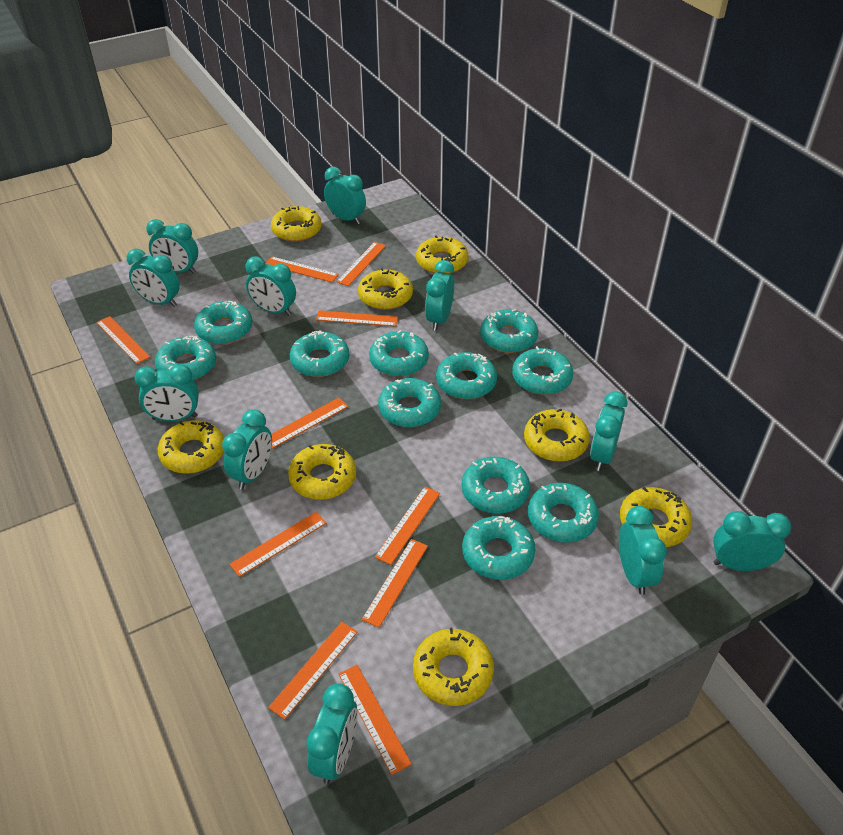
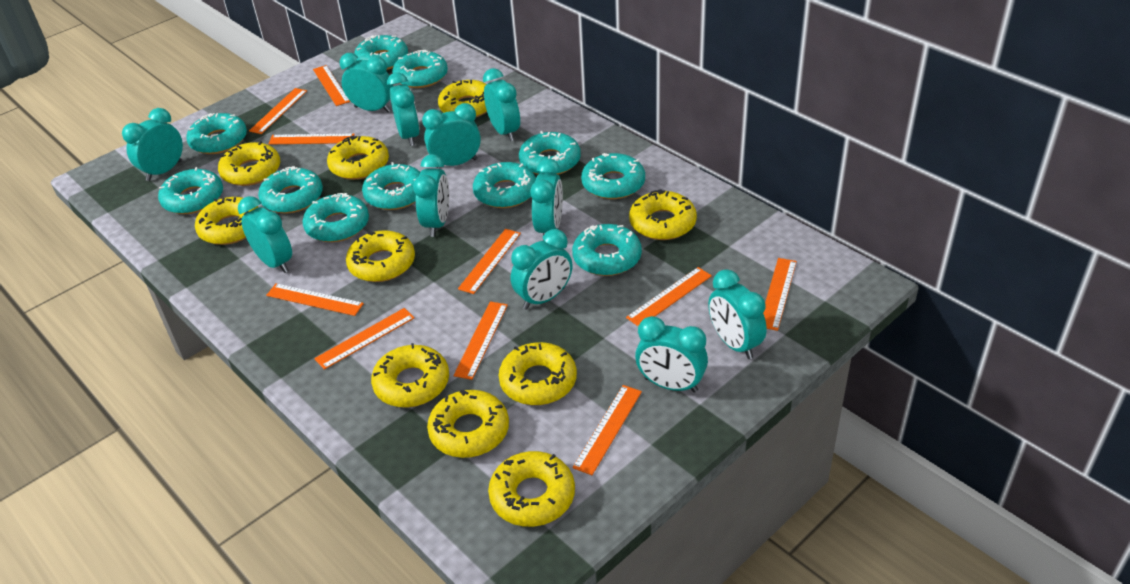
yellow donut: 8 -> 10

